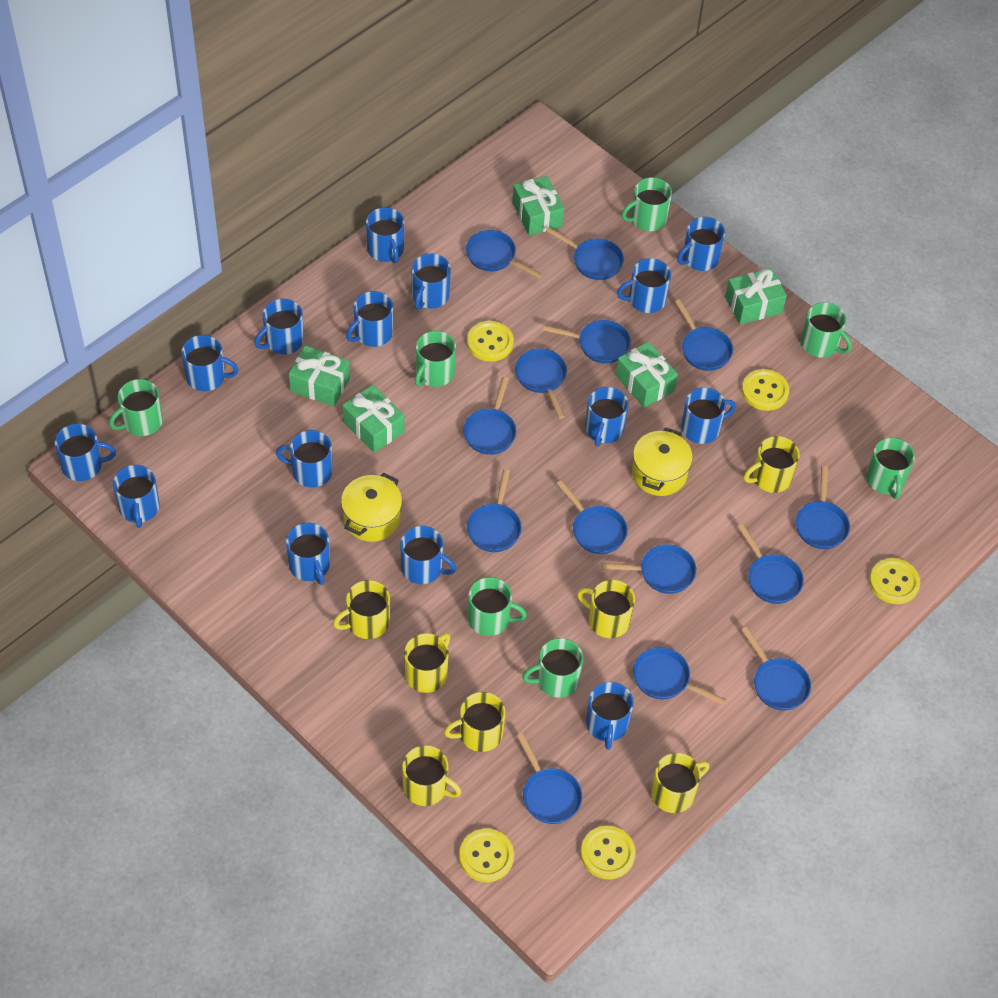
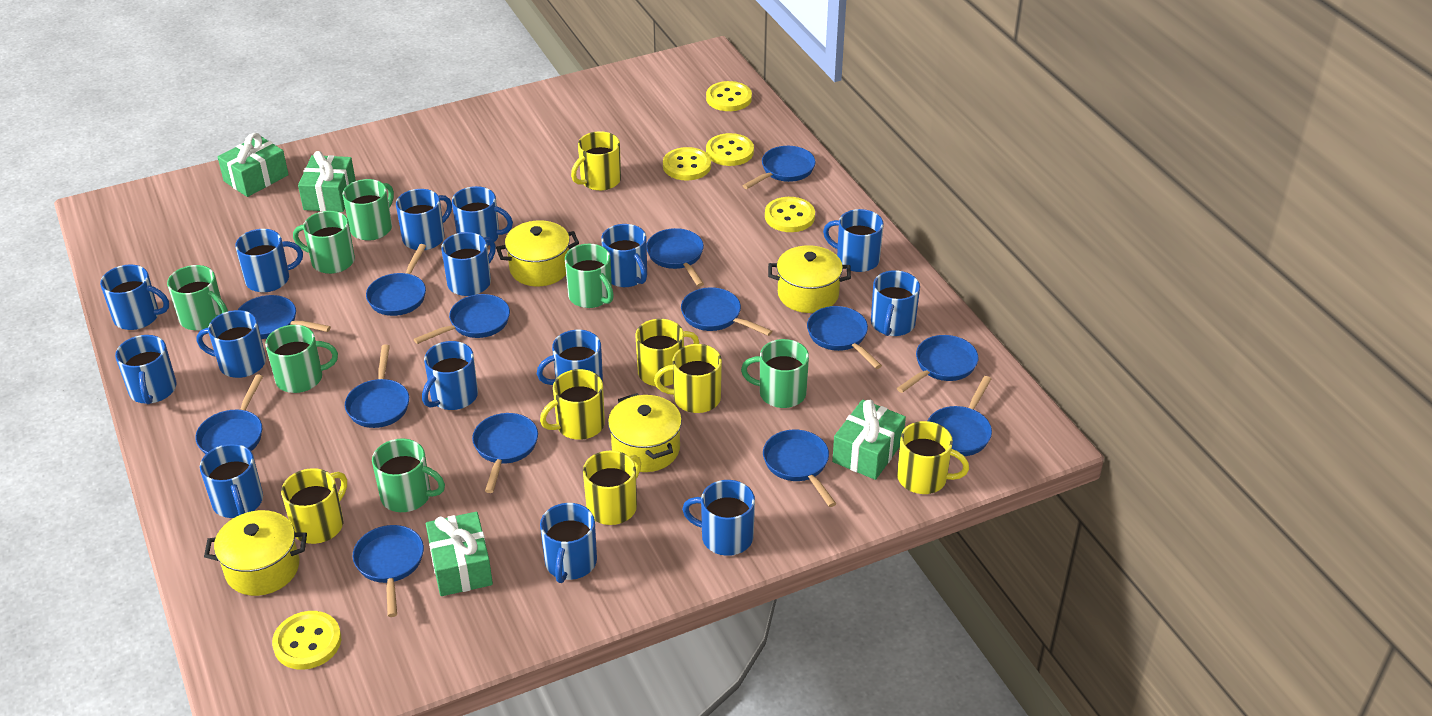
green gift: 5 -> 4
yellow pot: 2 -> 4

